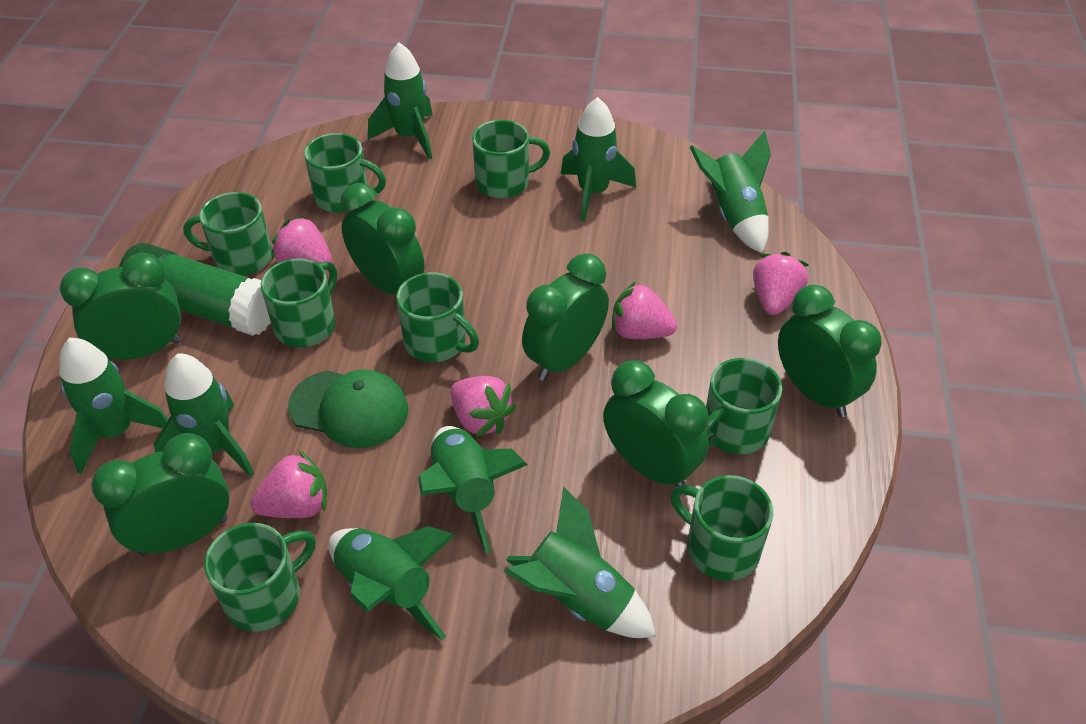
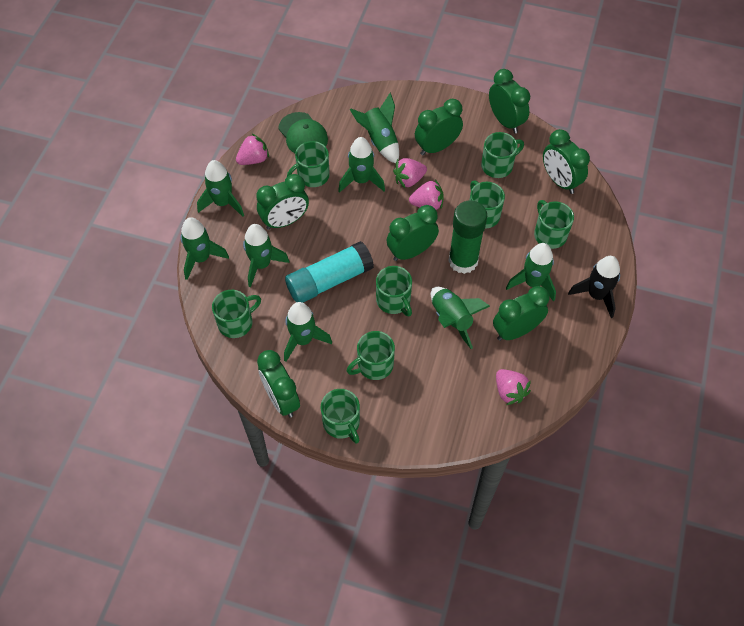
black rocket: 0 -> 1
green clock: 6 -> 7
pink strawberry: 5 -> 4
turquoise glue stick: 0 -> 1

